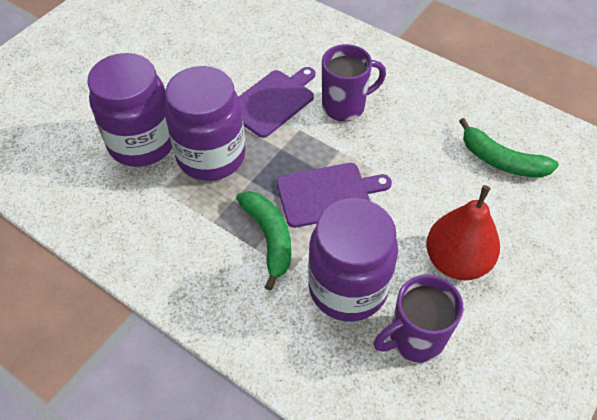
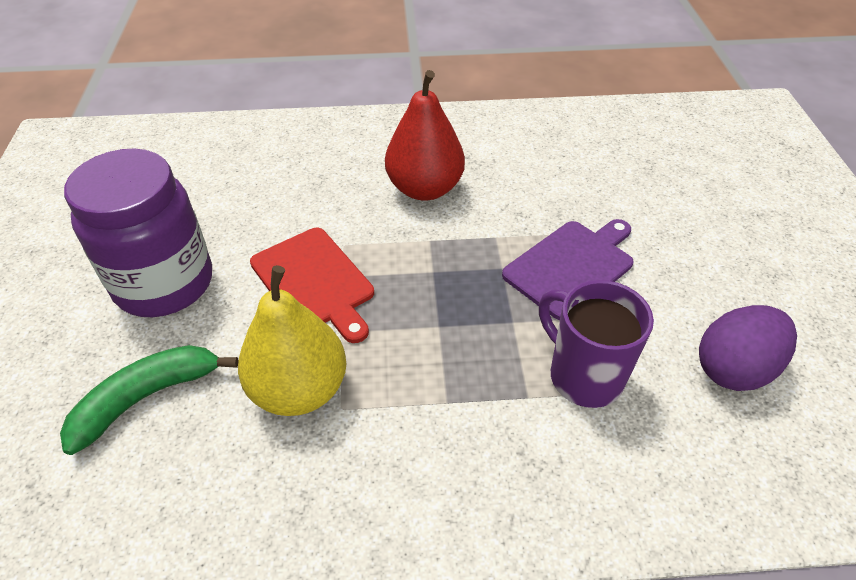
green banana: 2 -> 1
purple cutting board: 2 -> 1
purple egg: 0 -> 1
purple jar: 3 -> 1
purple mug: 2 -> 1
red cutting board: 0 -> 1
yellow pear: 0 -> 1

